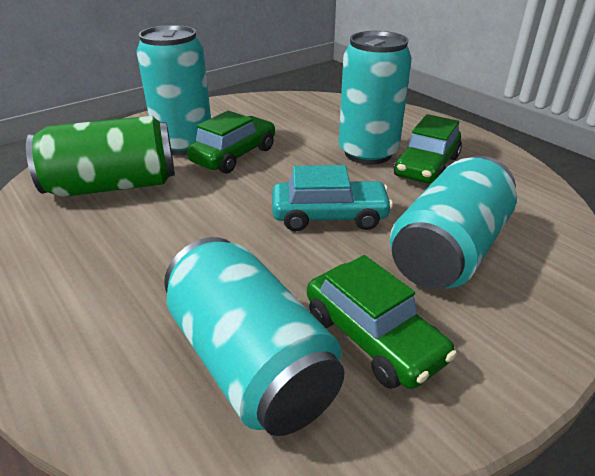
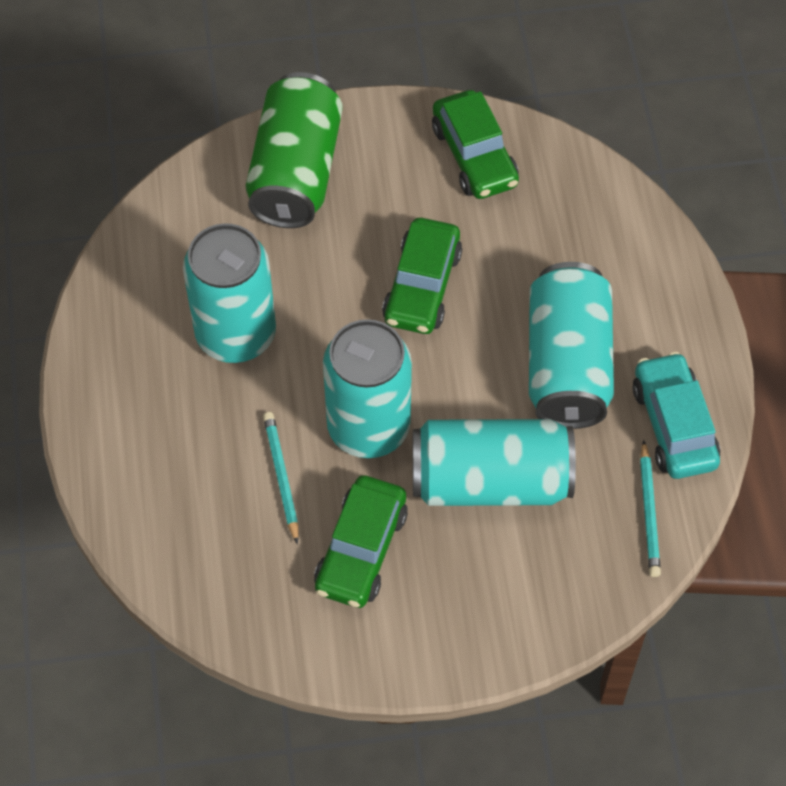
turquoise pencil: 0 -> 2

